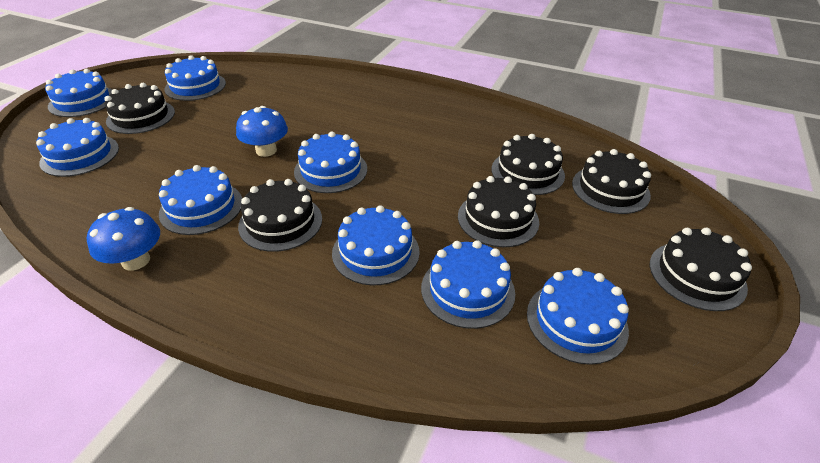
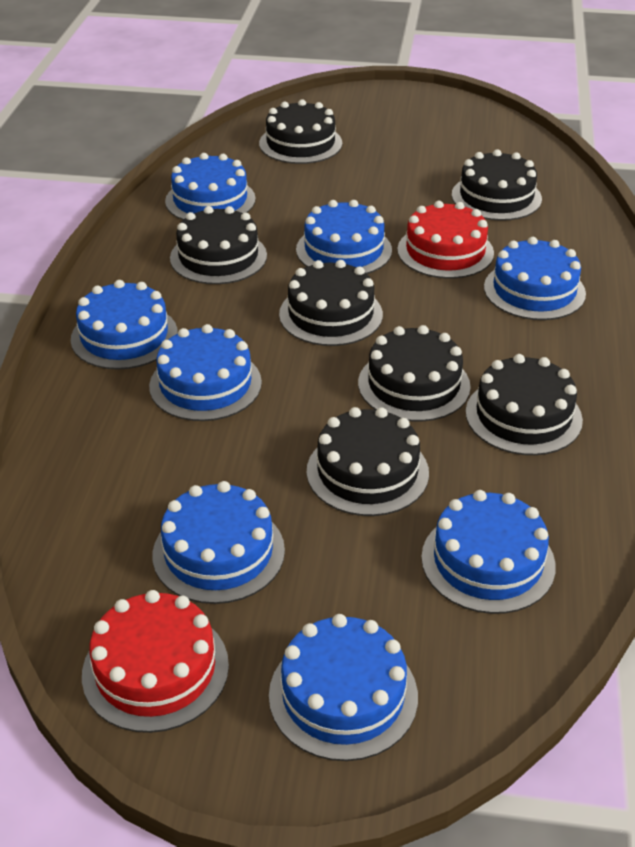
black cake: 6 -> 7
blue mushroom: 2 -> 0
red cake: 0 -> 2

